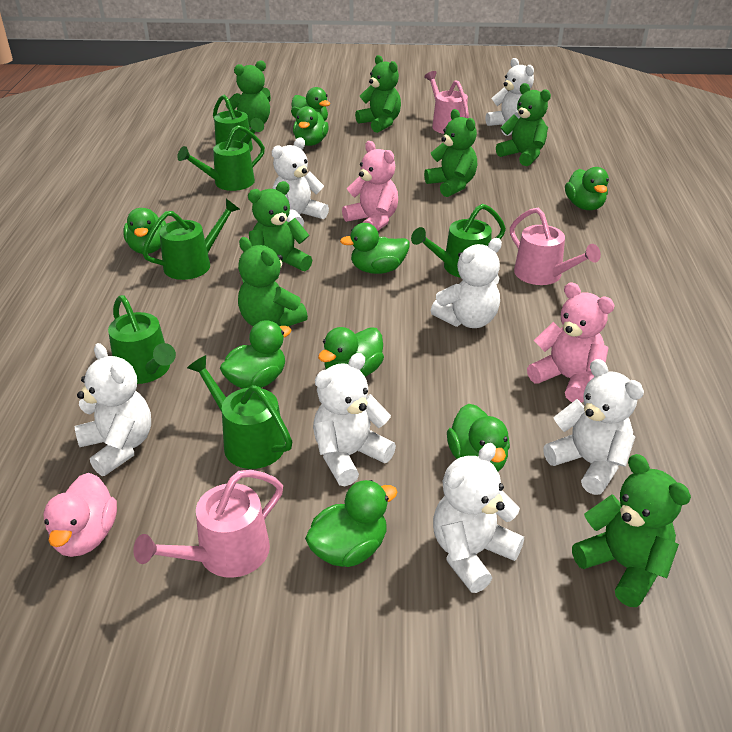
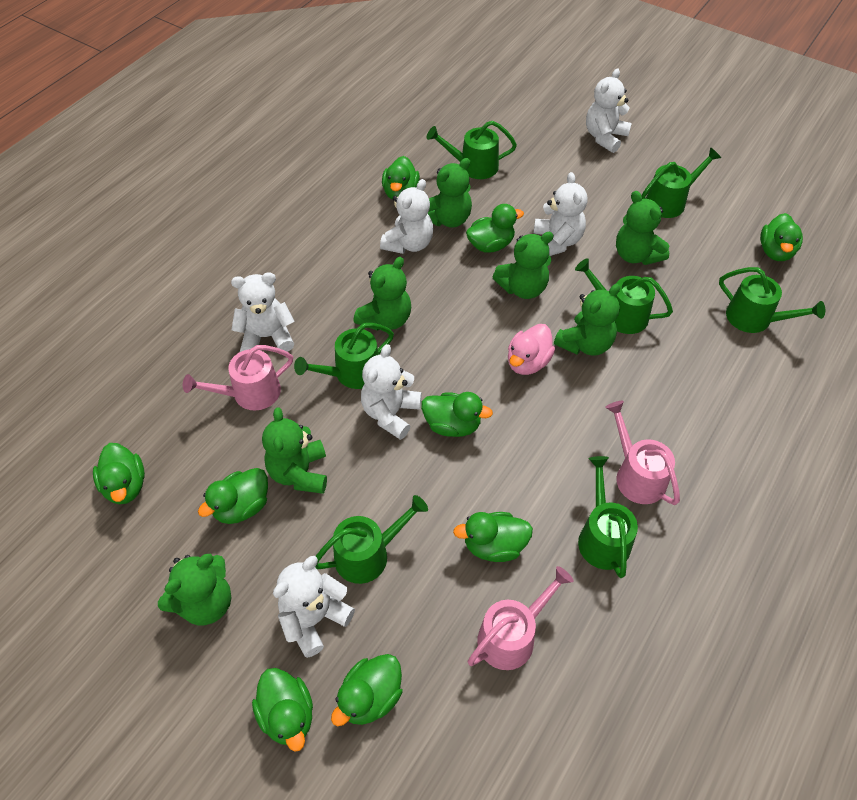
green watering can: 6 -> 7
pink teddy bear: 2 -> 0
white teddy bear: 7 -> 6

